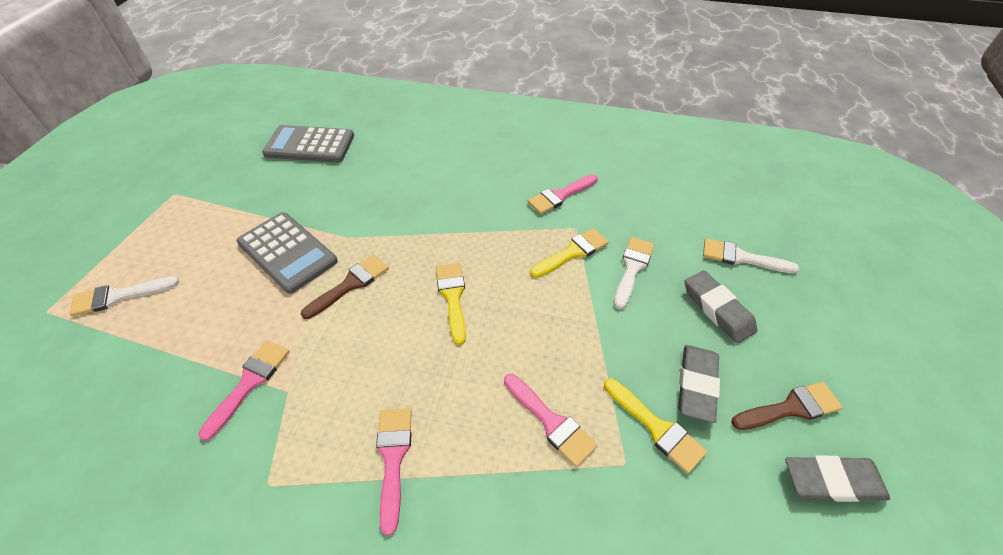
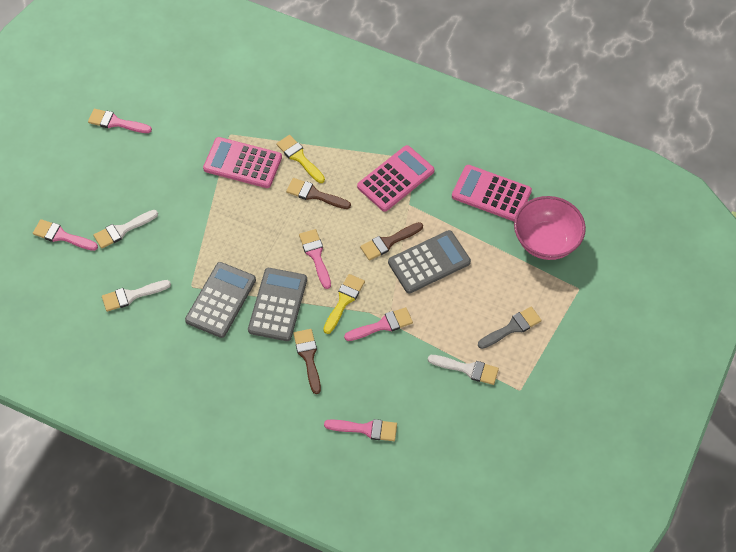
brown brush: 2 -> 3
grey brush: 0 -> 1
grey calculator: 2 -> 3
grey eraser: 3 -> 0
pink bowl: 0 -> 1
pink brush: 4 -> 5
pink calculator: 0 -> 3
yellow brush: 3 -> 2

